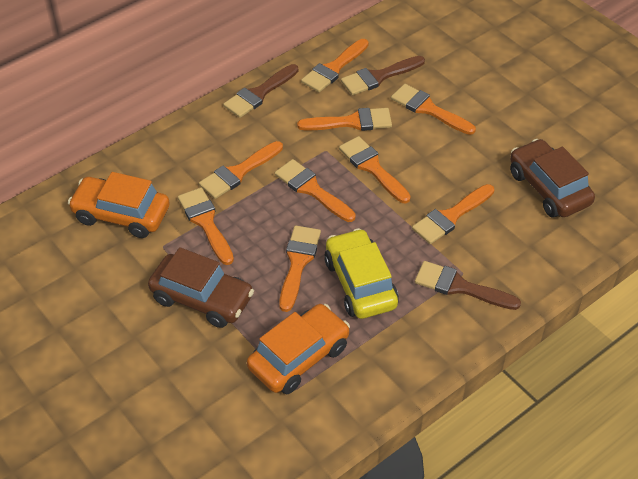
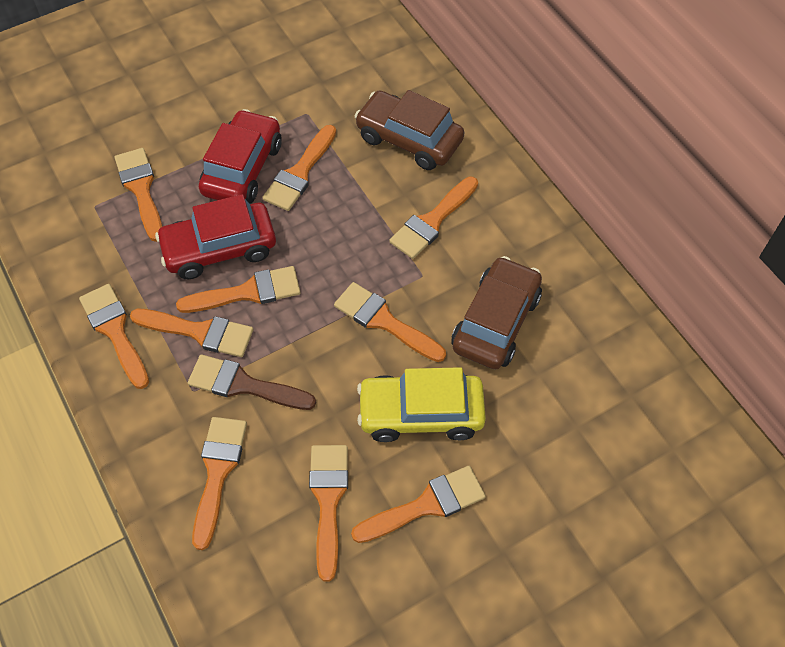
brown brush: 3 -> 1
orange brush: 9 -> 10
orange car: 2 -> 0
red car: 0 -> 2

